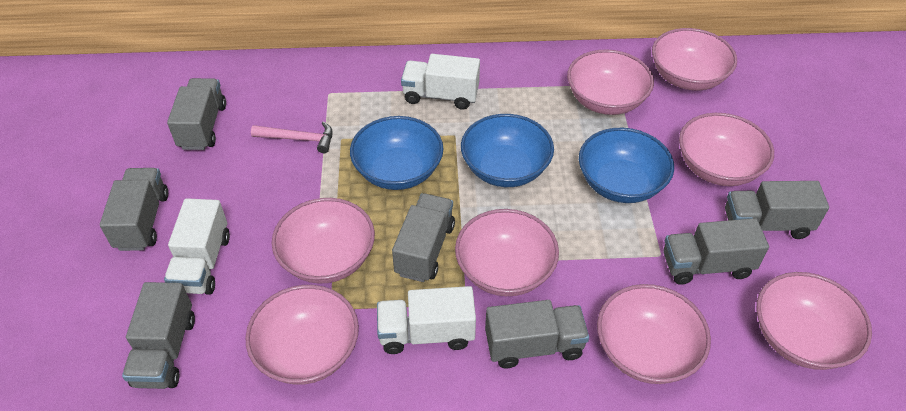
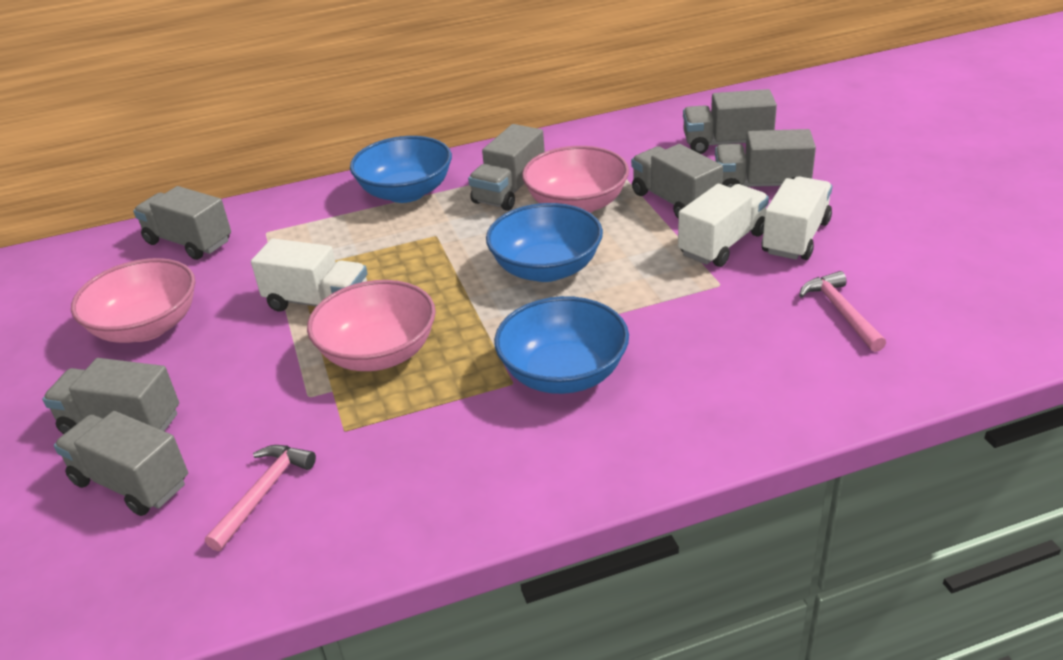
pink bowl: 8 -> 3
pink hammer: 1 -> 2

